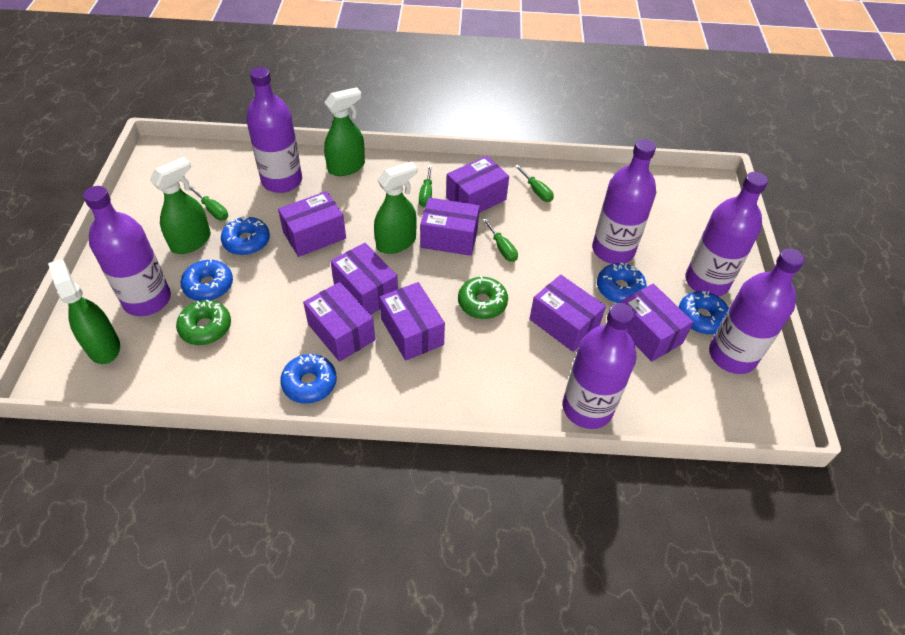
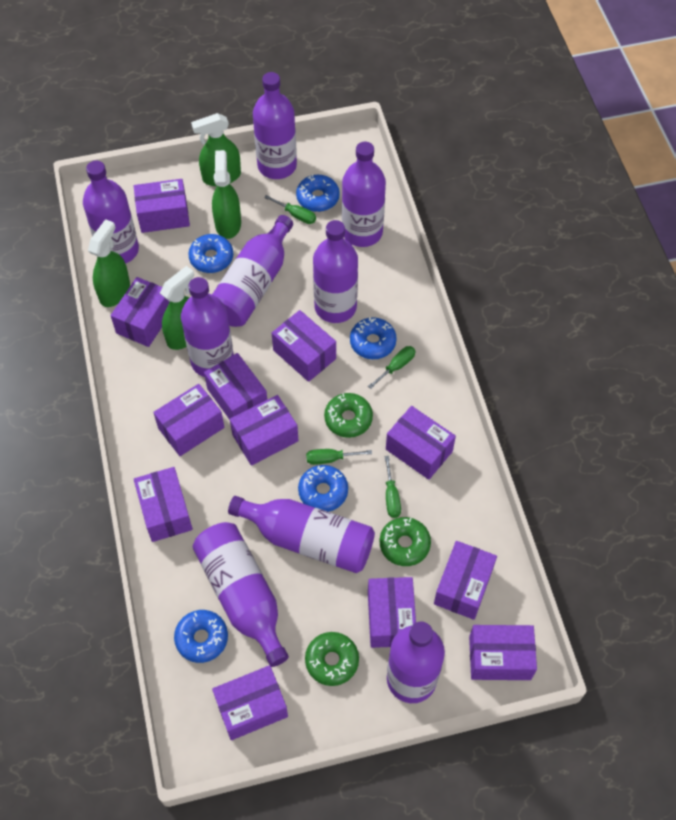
green donut: 2 -> 3
purple bottle: 6 -> 9
purple box: 8 -> 12

